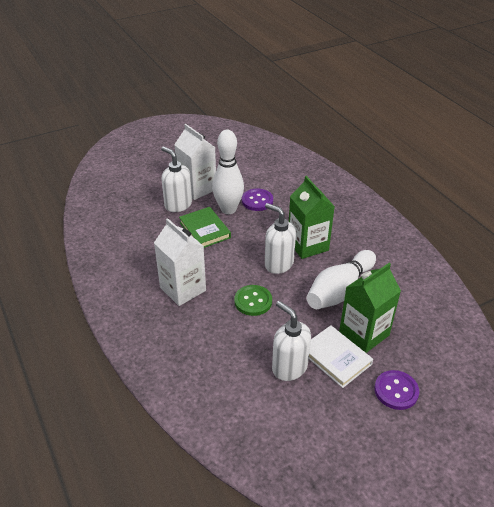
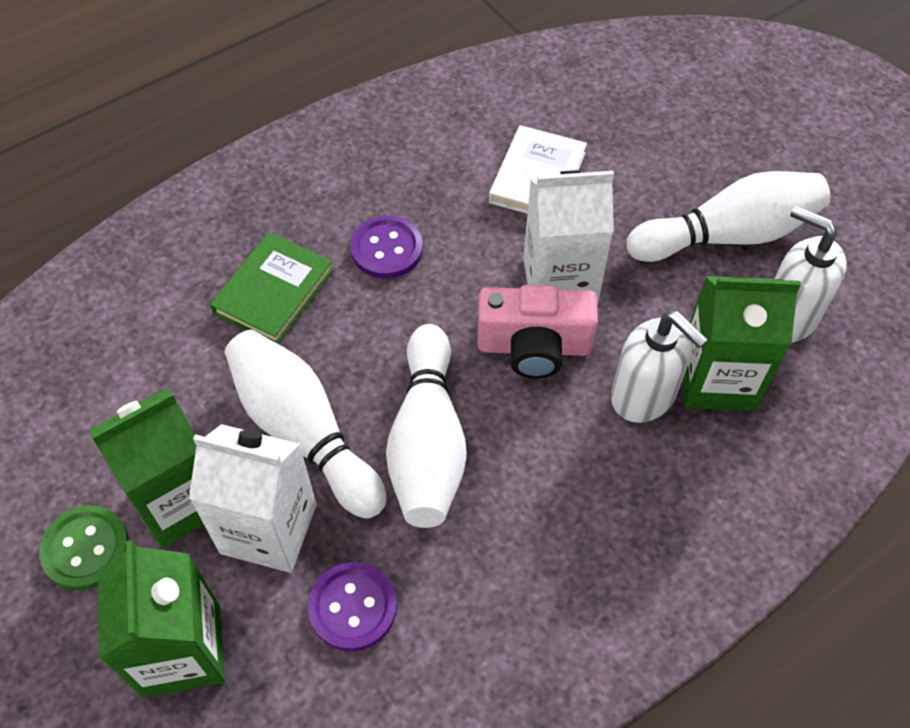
green carton: 2 -> 3
pink camera: 0 -> 1
white bowling pin: 2 -> 3
white soap dispenser: 3 -> 2

